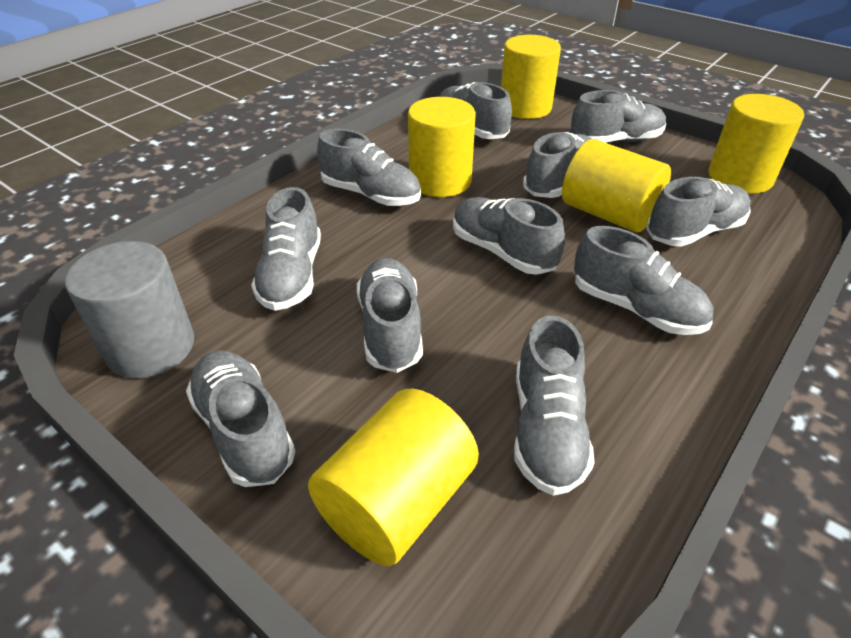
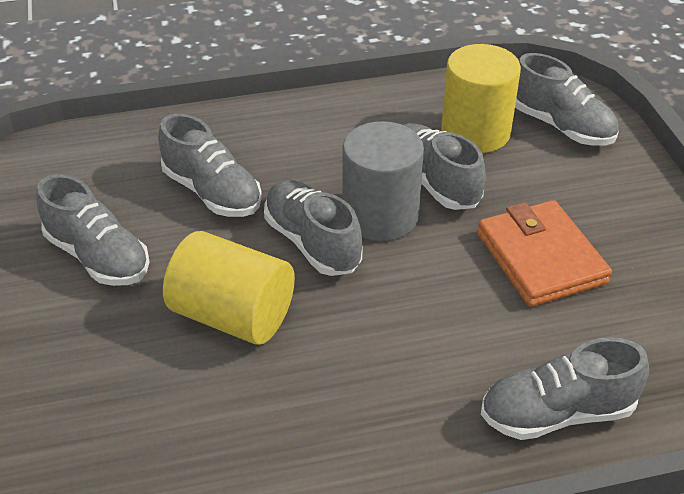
grey shoe: 11 -> 6
orange wallet: 0 -> 1
yellow cylinder: 5 -> 2

